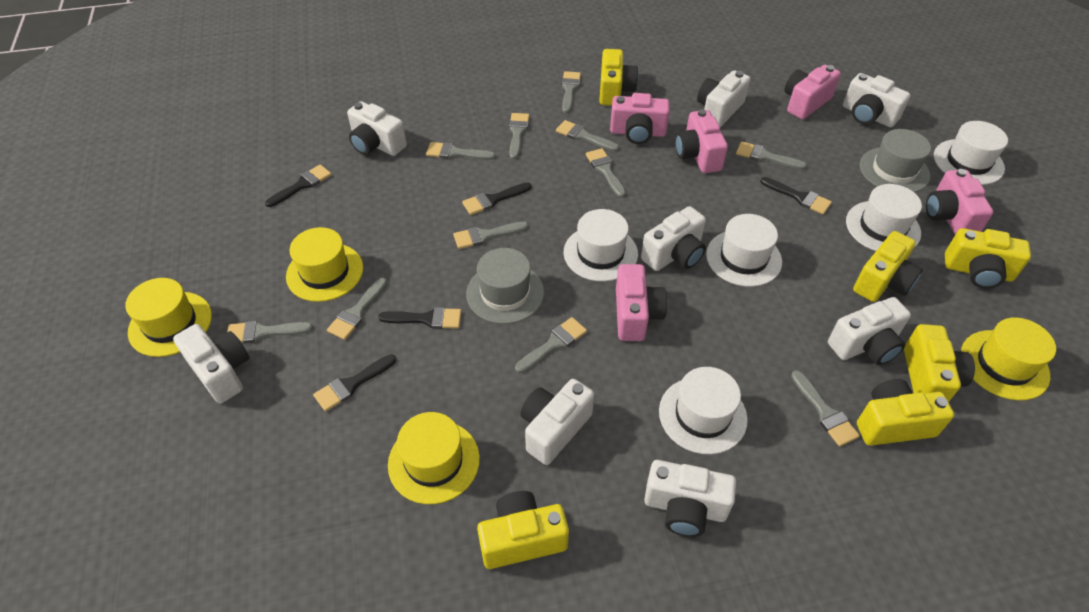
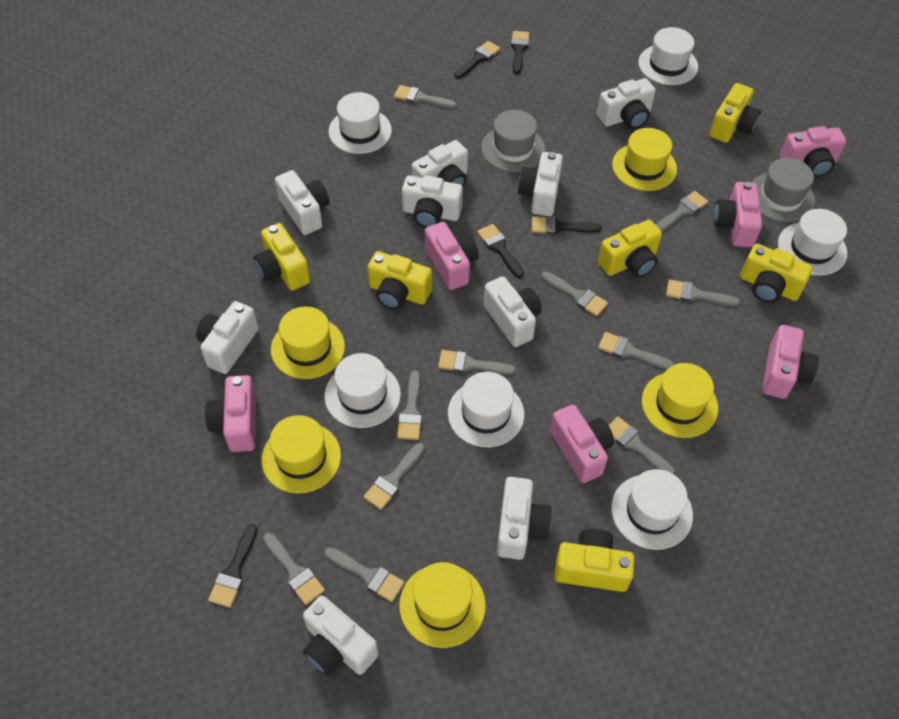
pink camera: 5 -> 6
white camera: 8 -> 9
white hat: 5 -> 6
yellow hat: 4 -> 5

